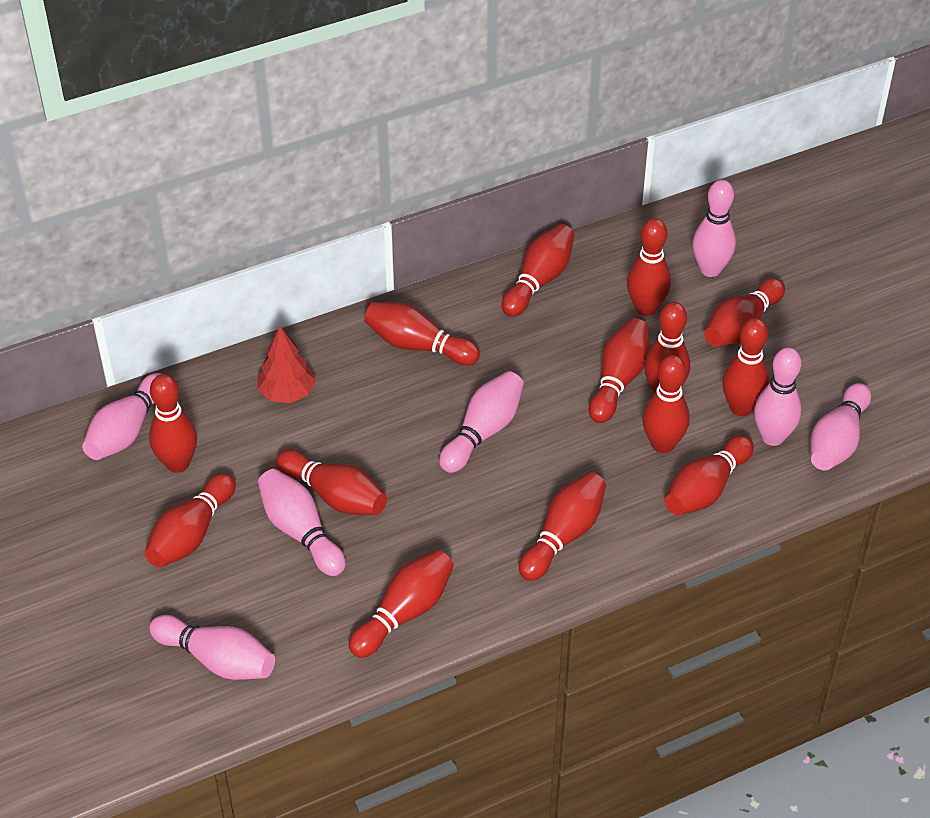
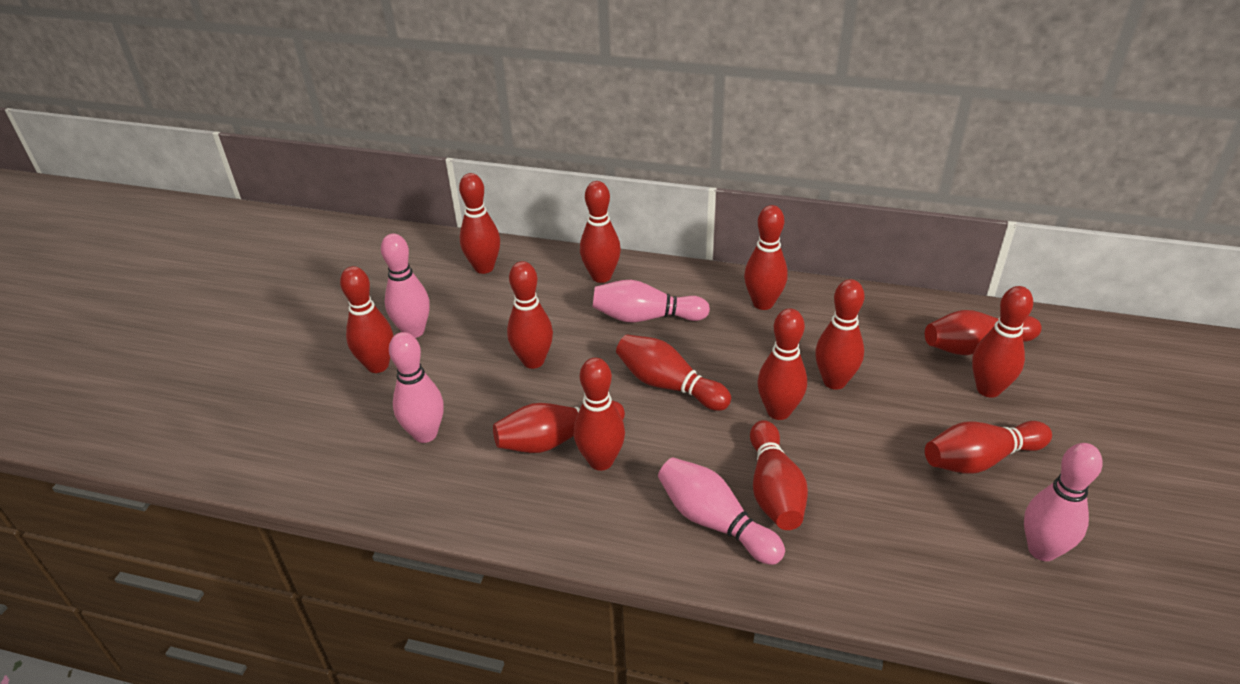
pink bowling pin: 7 -> 5
red tree: 1 -> 0

